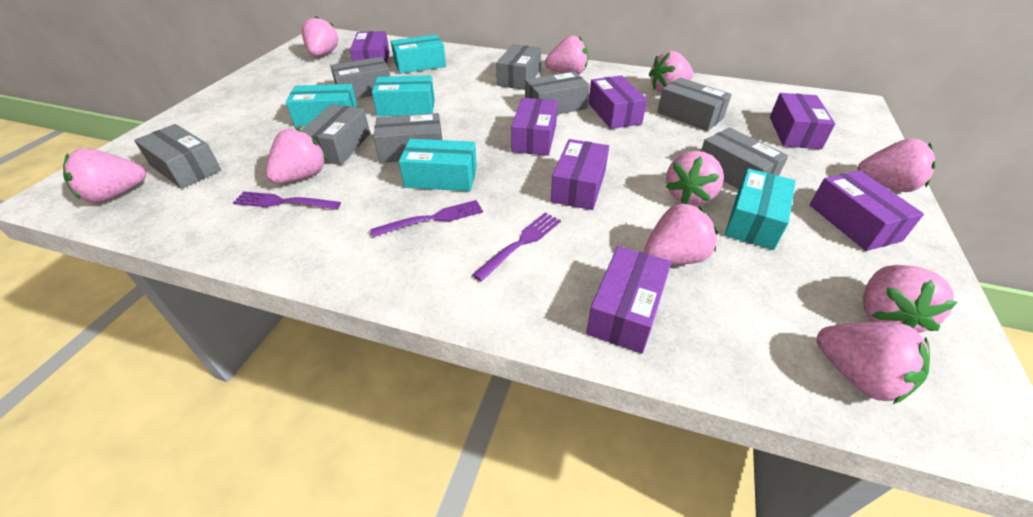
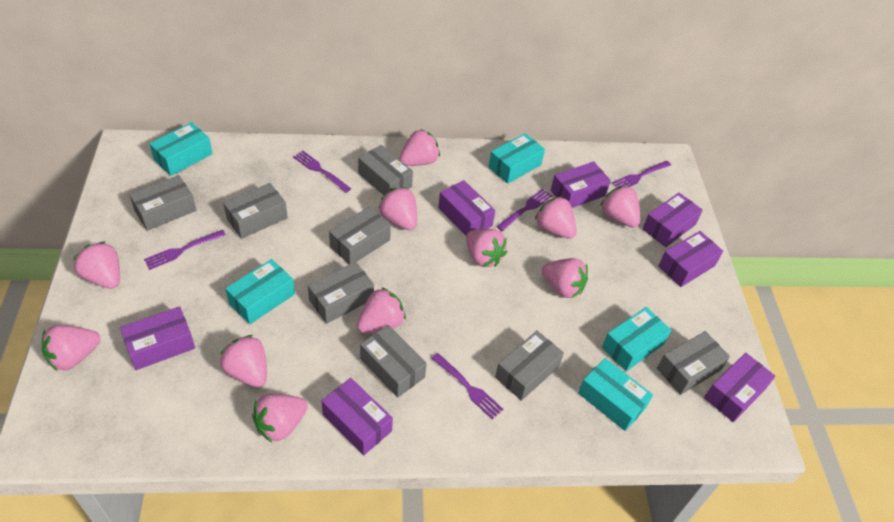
pink strawberry: 10 -> 11
purple fork: 3 -> 5

